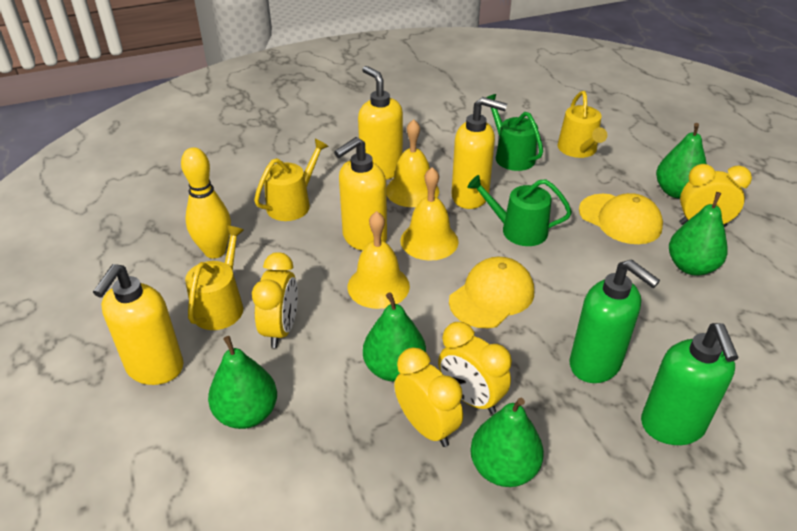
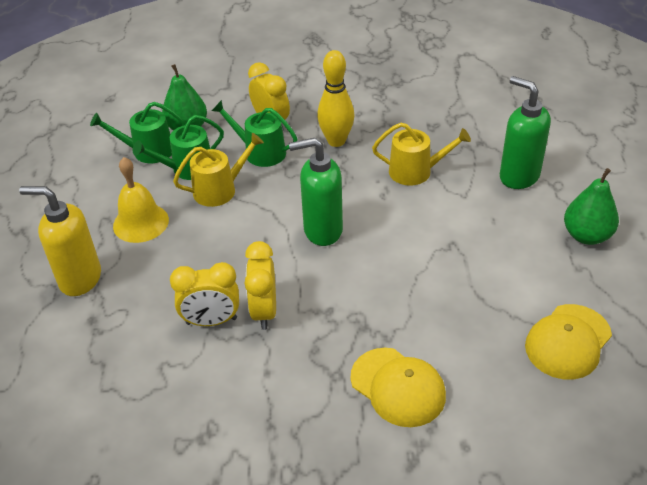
green pear: 5 -> 2
green watering can: 2 -> 3
yellow bell: 3 -> 1
yellow clock: 4 -> 3
yellow soap dispenser: 4 -> 1
yellow watering can: 3 -> 2

